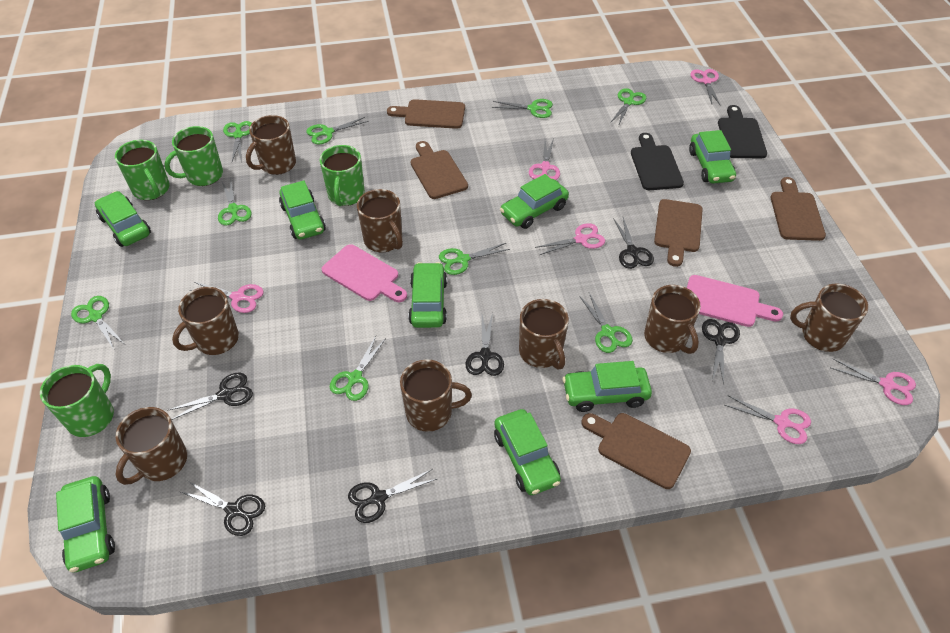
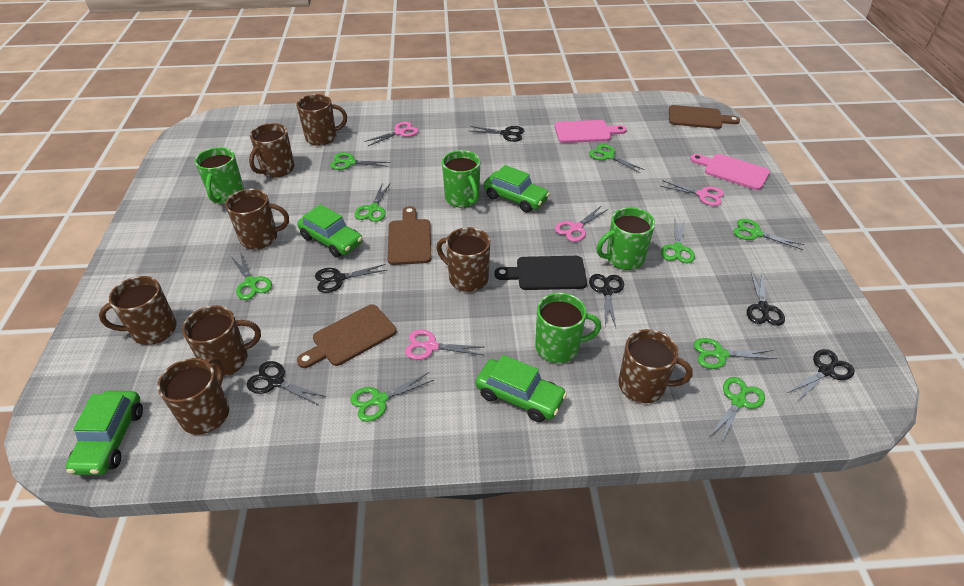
black cutting board: 2 -> 1
brown cutting board: 5 -> 3
green car: 8 -> 4
pink scissors: 6 -> 4

